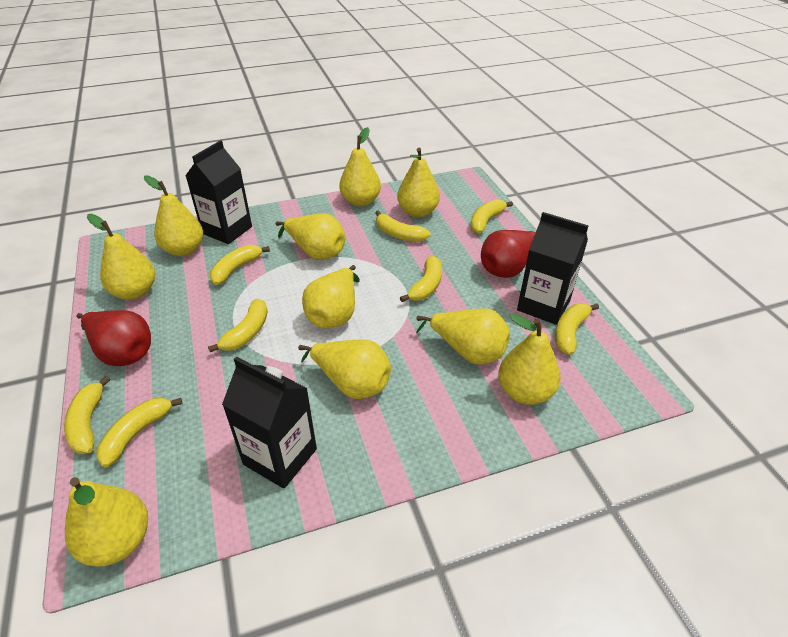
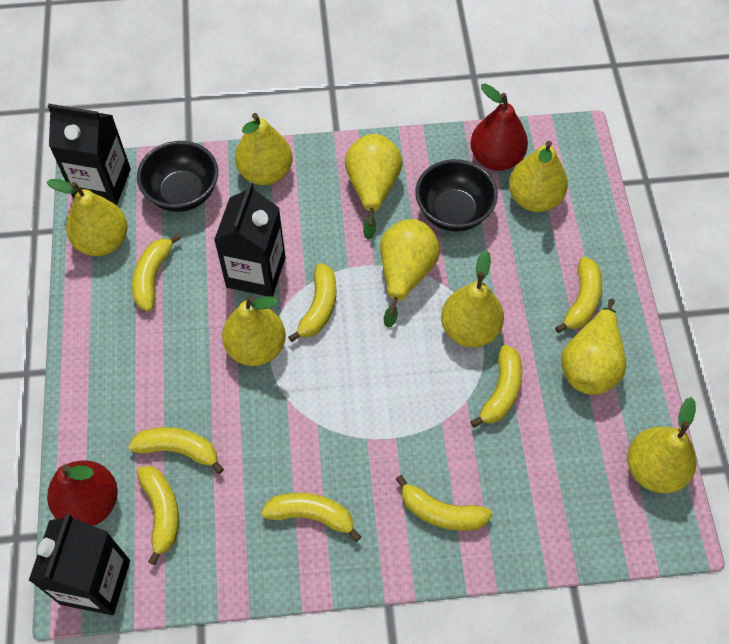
black bowl: 0 -> 2
yellow pear: 10 -> 9

